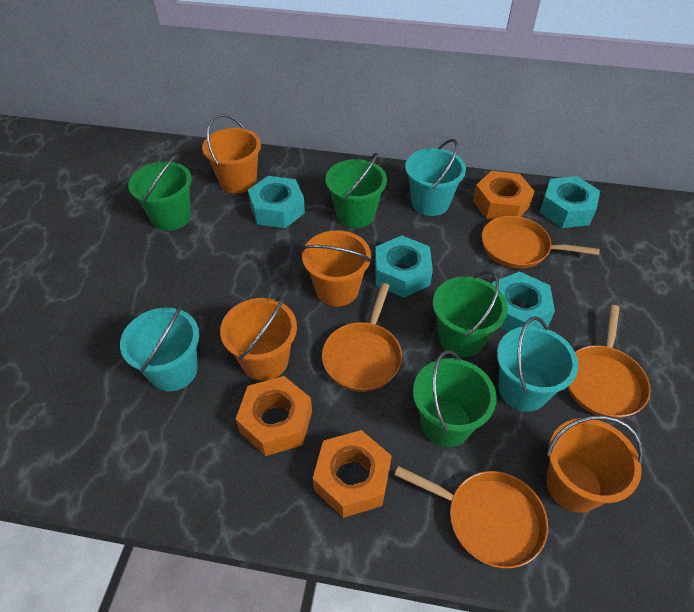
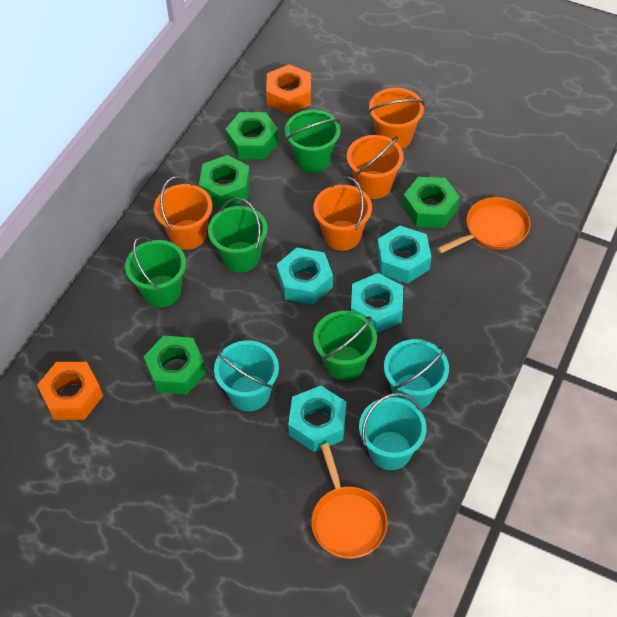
green nut: 0 -> 4
orange nut: 3 -> 2
orange pan: 4 -> 2

